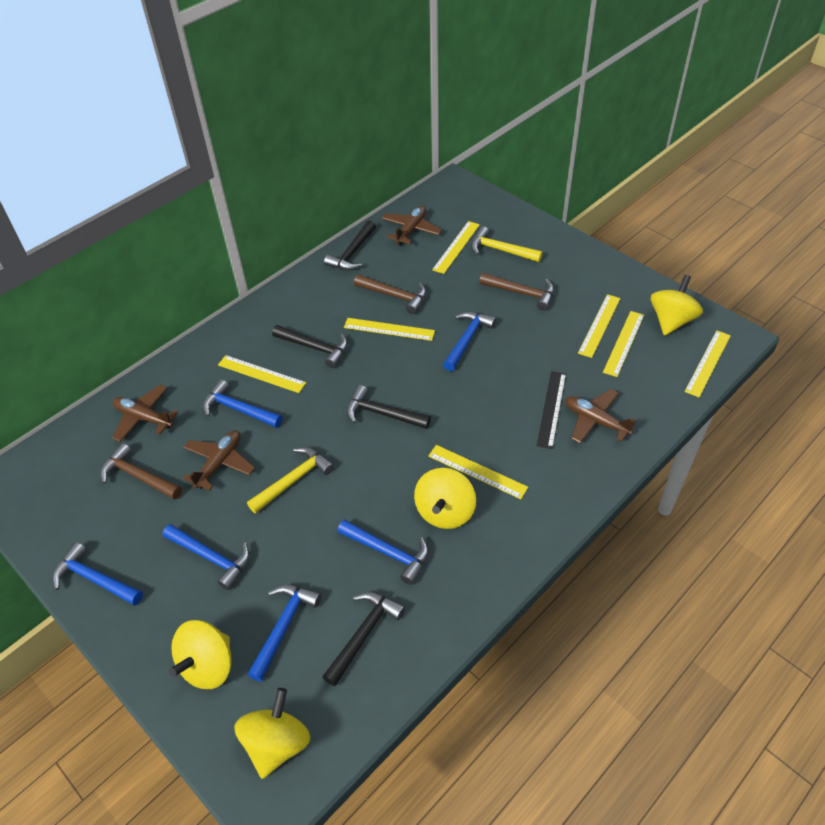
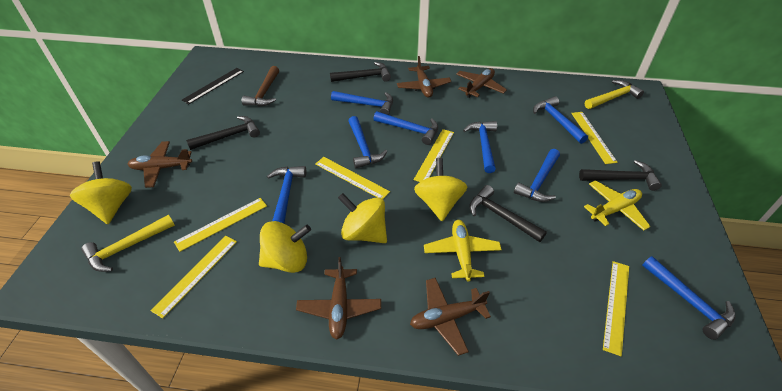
blue hammer: 6 -> 8
brown hammer: 3 -> 1
brown plane: 4 -> 5
yellow plane: 0 -> 2
yellow ruler: 7 -> 6

